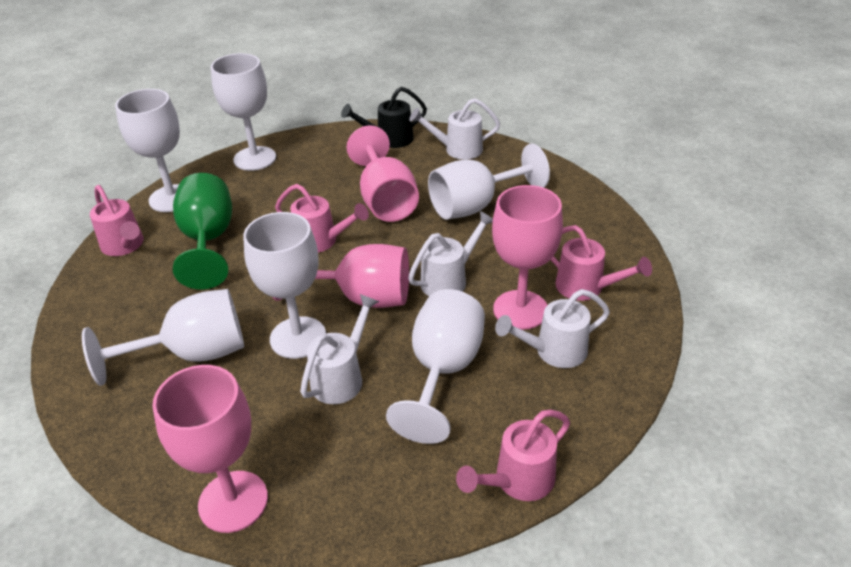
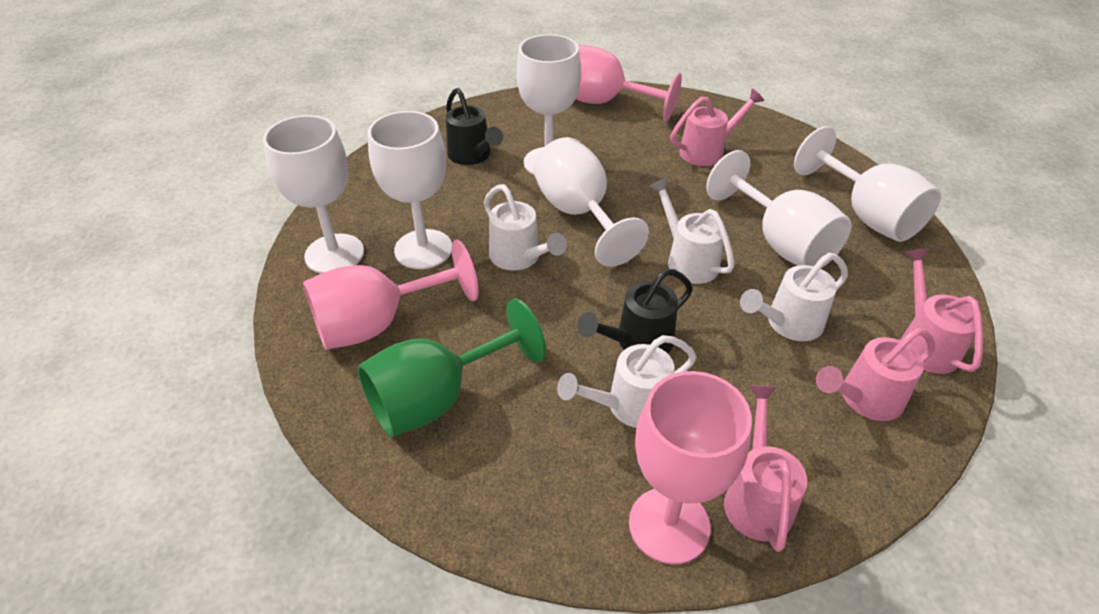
black watering can: 1 -> 2
pink goblet: 4 -> 3

